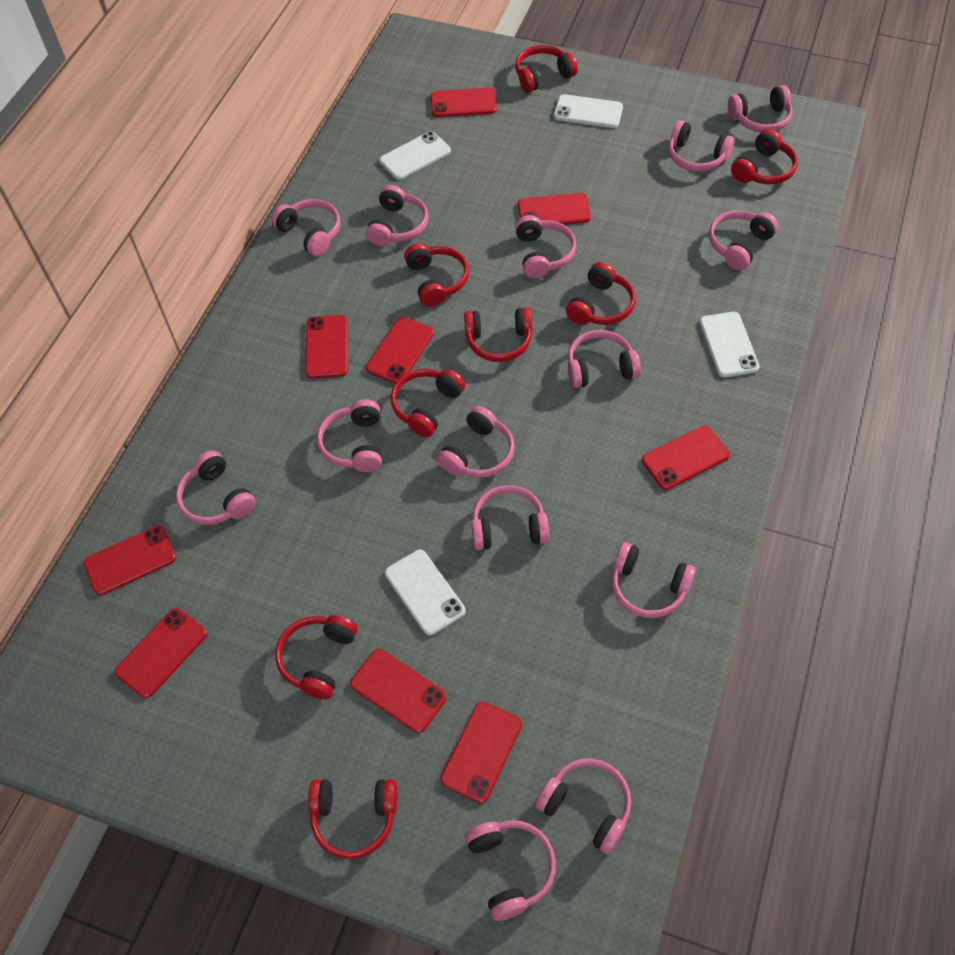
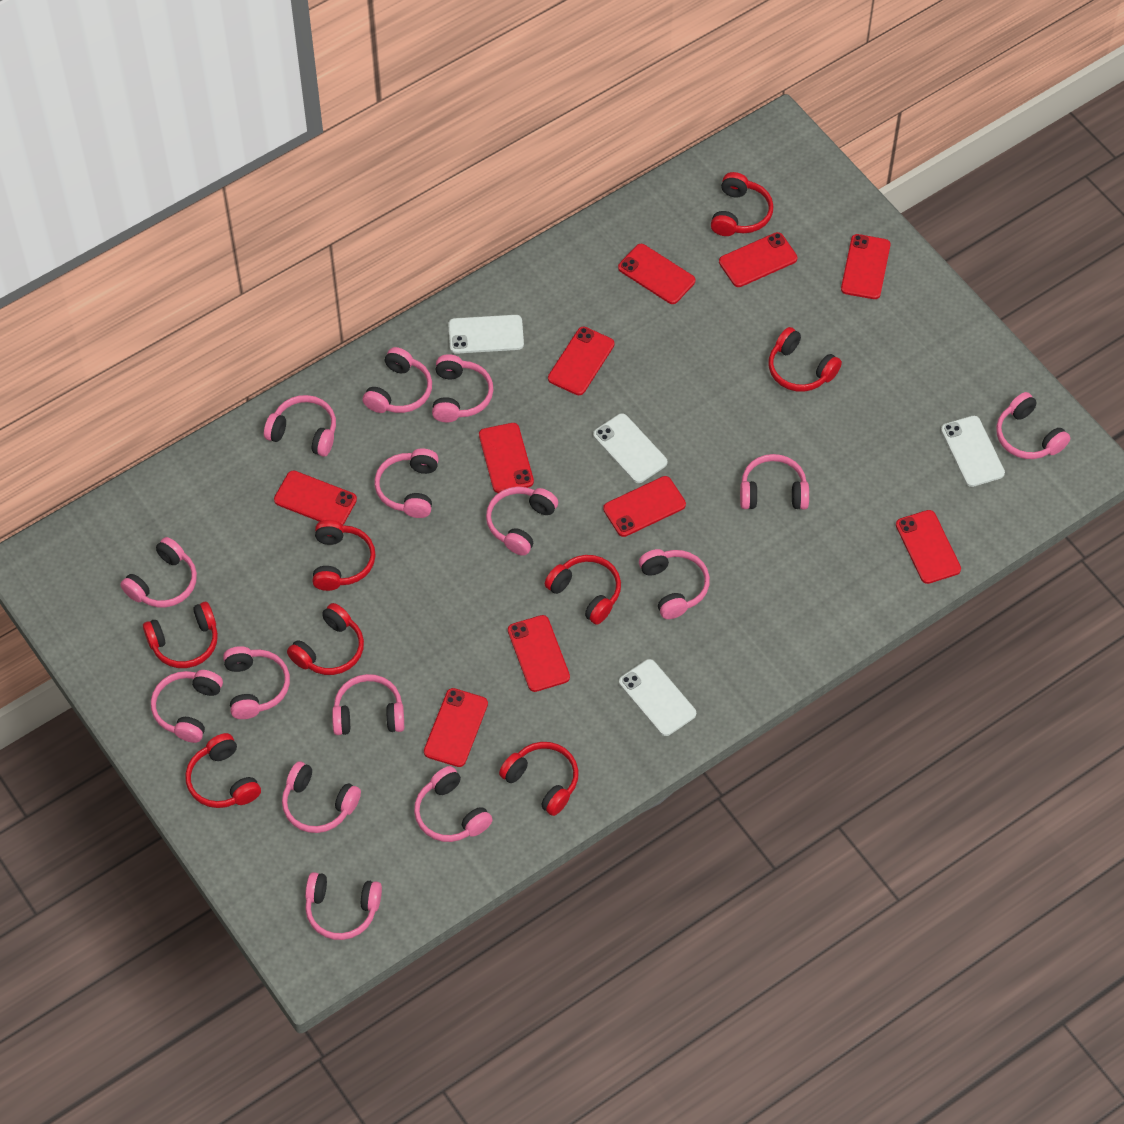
pink headphones: 14 -> 15
red phone: 9 -> 10

